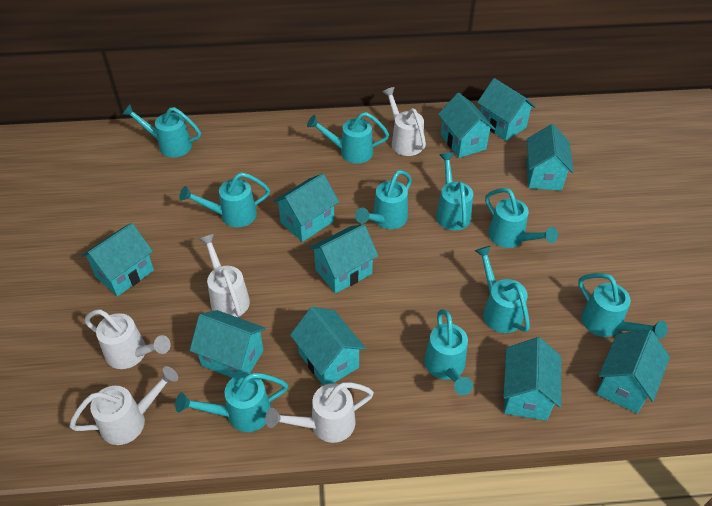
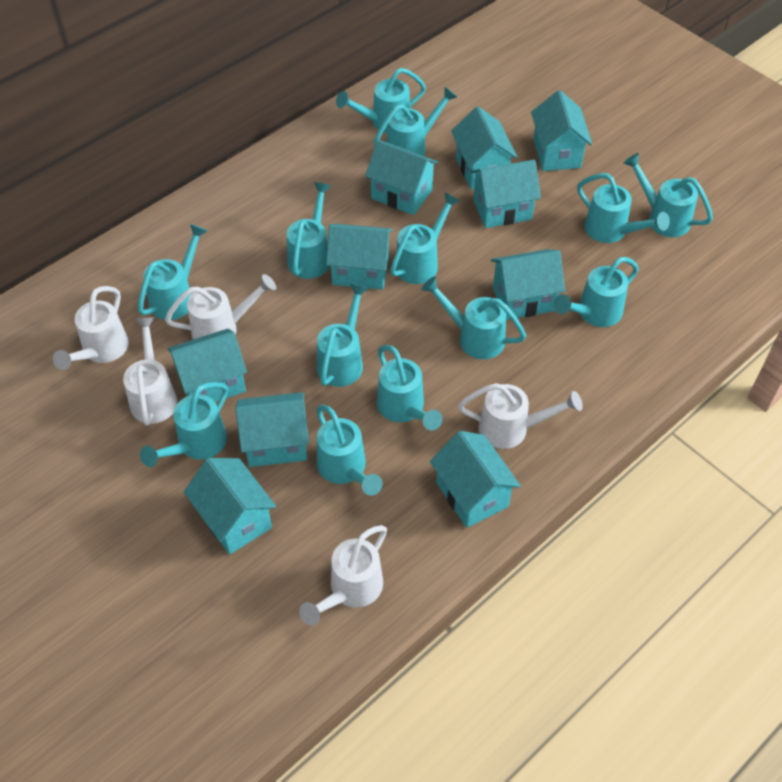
turquoise watering can: 10 -> 13

